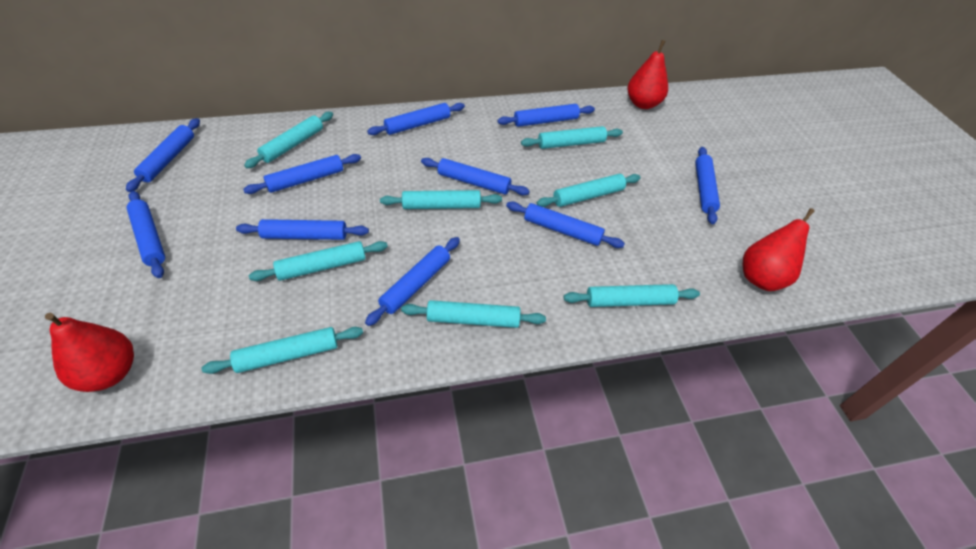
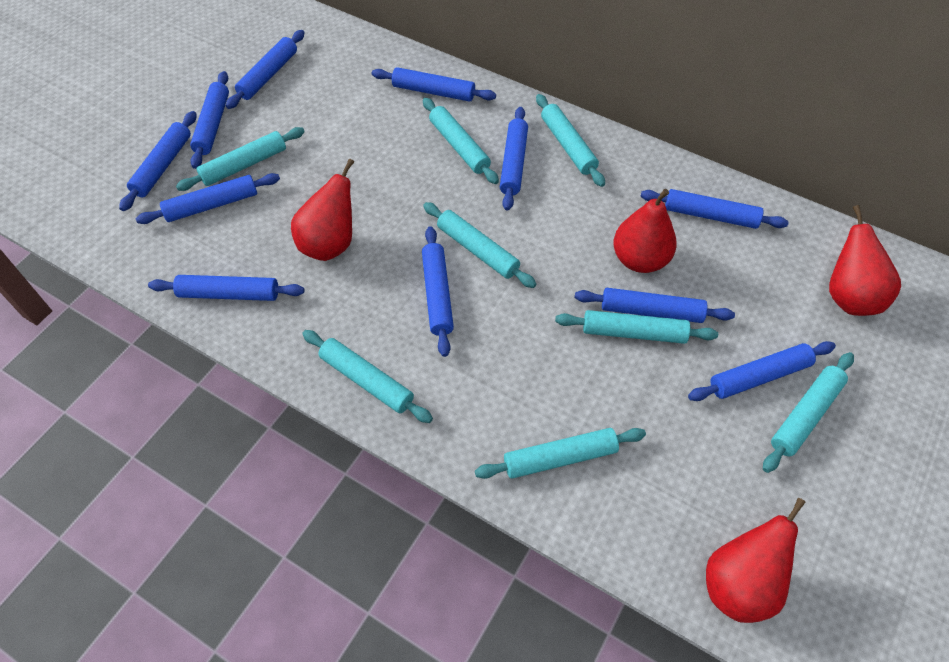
blue rolling pin: 10 -> 11
red pear: 3 -> 4

